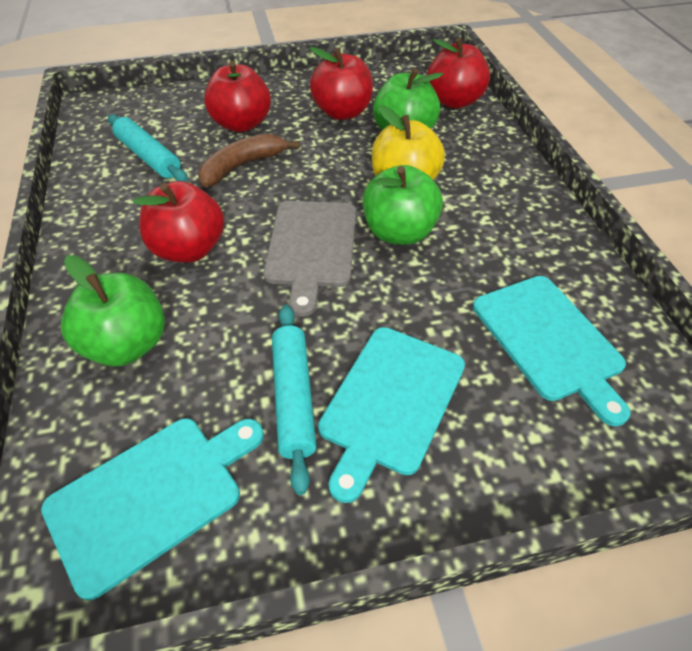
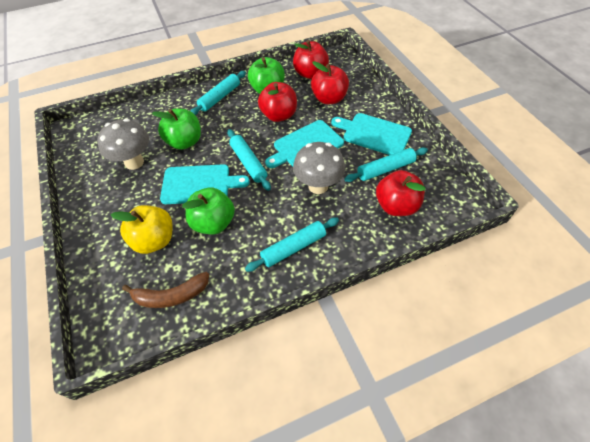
grey cutting board: 1 -> 0
grey mushroom: 0 -> 2
turquoise rolling pin: 2 -> 4

